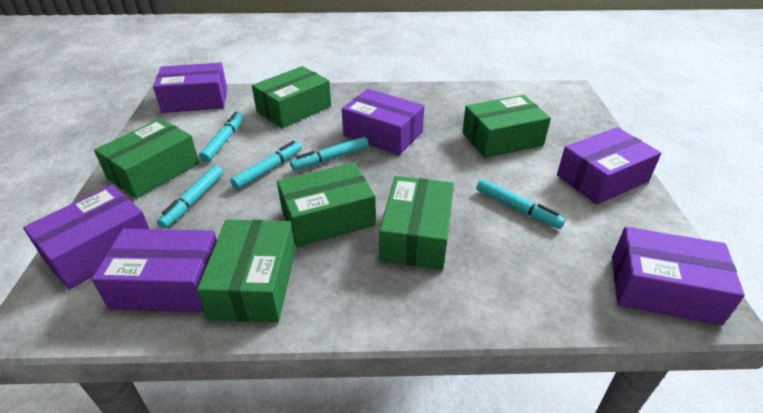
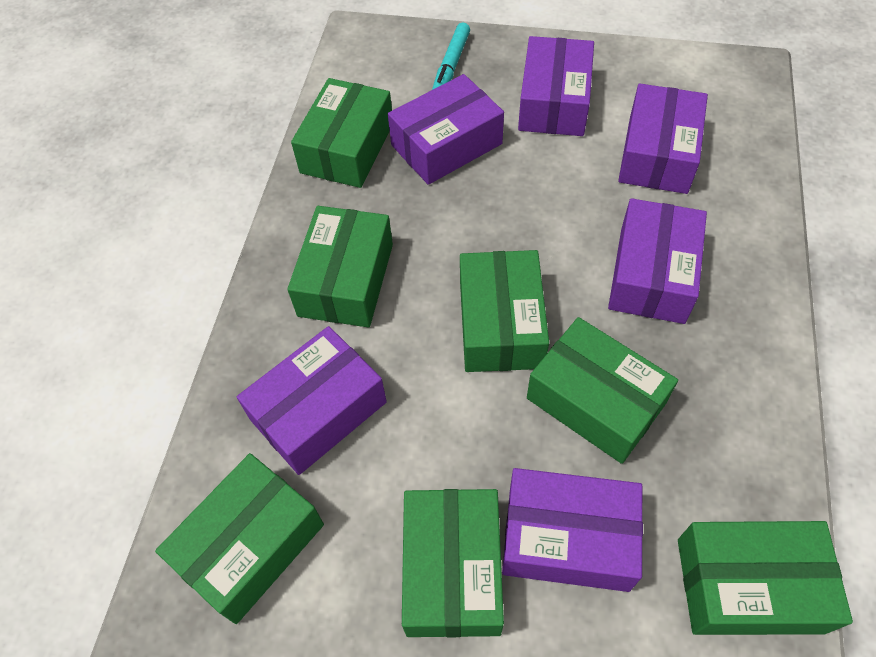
green box: 6 -> 7
turquoise marker: 5 -> 1

